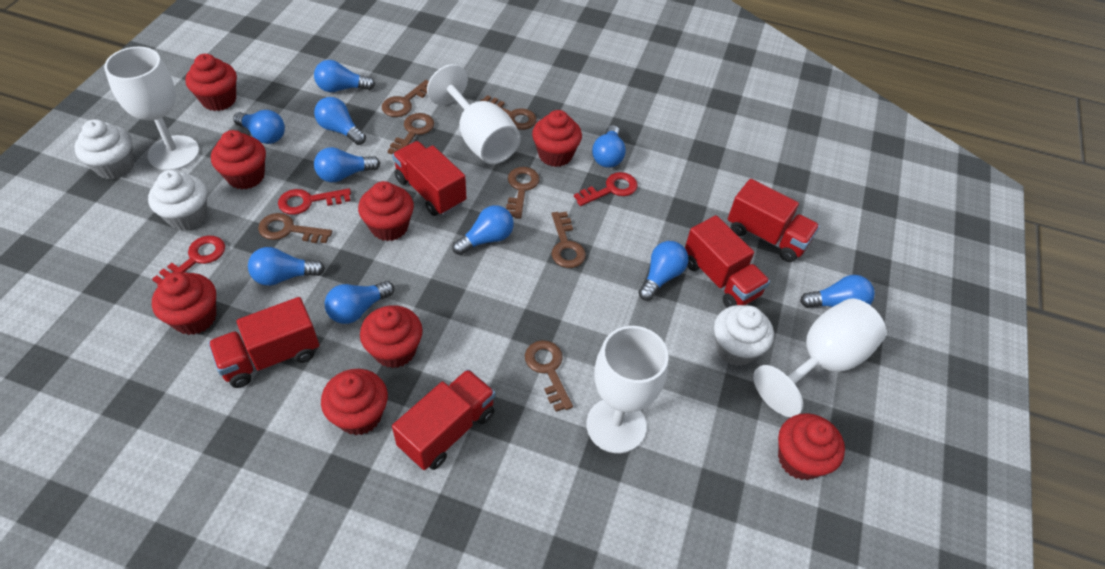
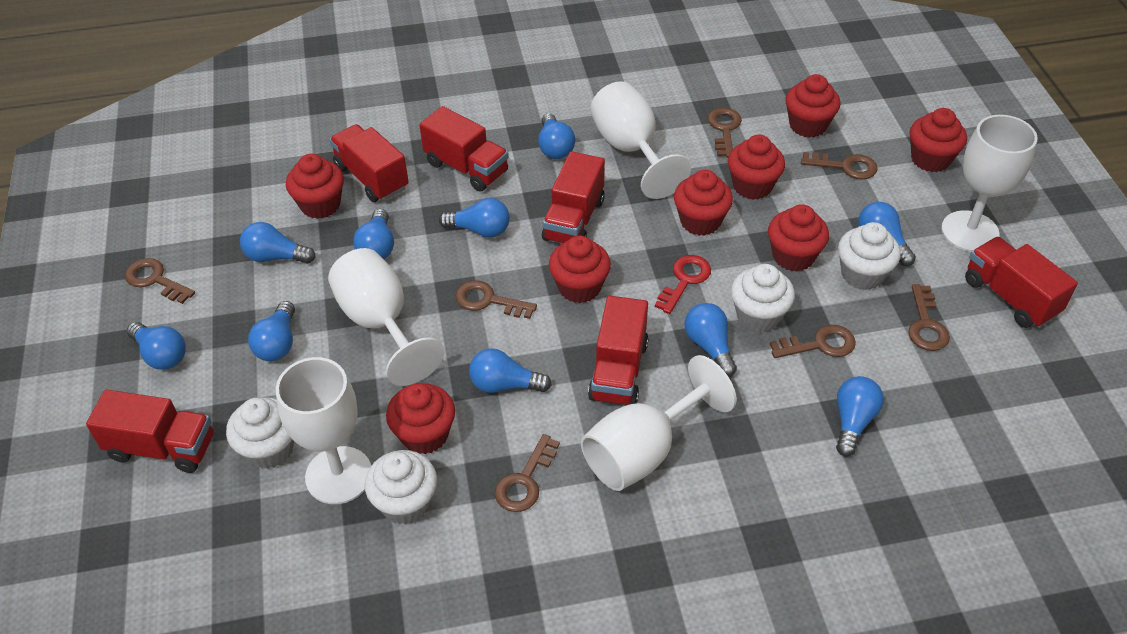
red key: 3 -> 1
red truck: 5 -> 6
white cupcake: 3 -> 4
white goblet: 4 -> 5

